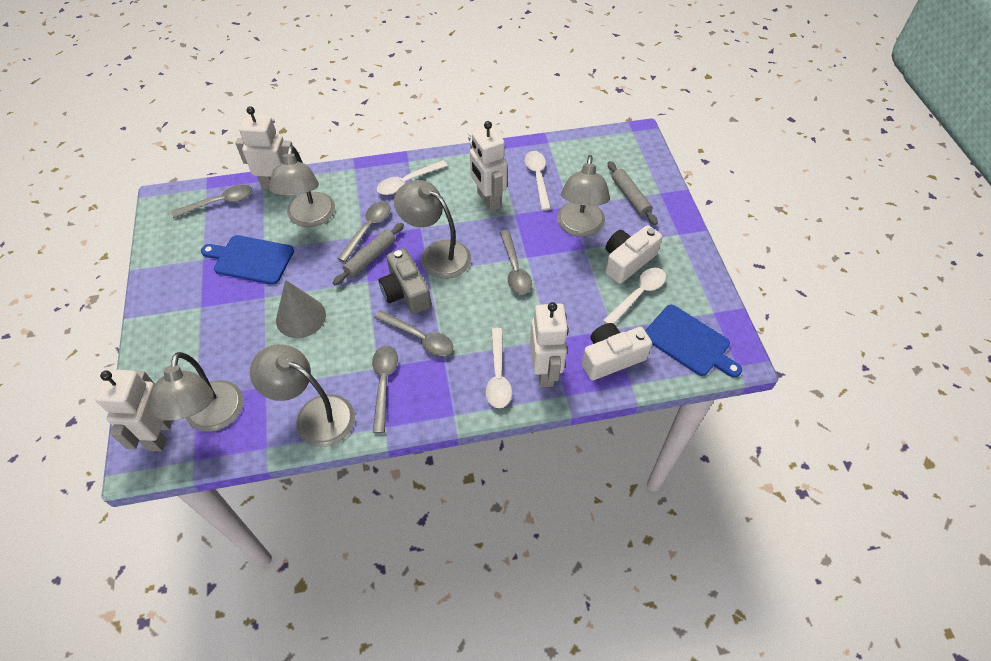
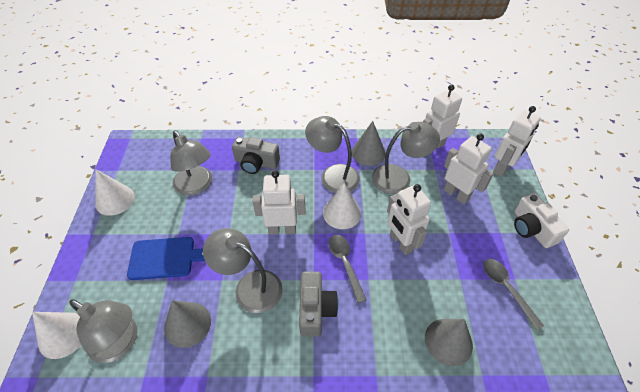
blue cutting board: 2 -> 1
grey camera: 1 -> 2
grey cone: 1 -> 3
grey rolling pin: 2 -> 0
grey spoon: 5 -> 2
white camera: 2 -> 1
white cone: 0 -> 3
white robot: 4 -> 5
white spoon: 4 -> 0

